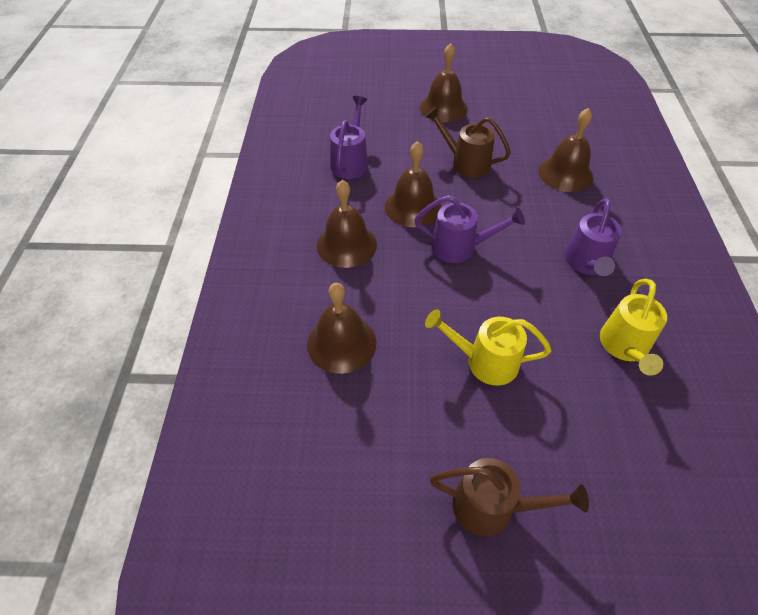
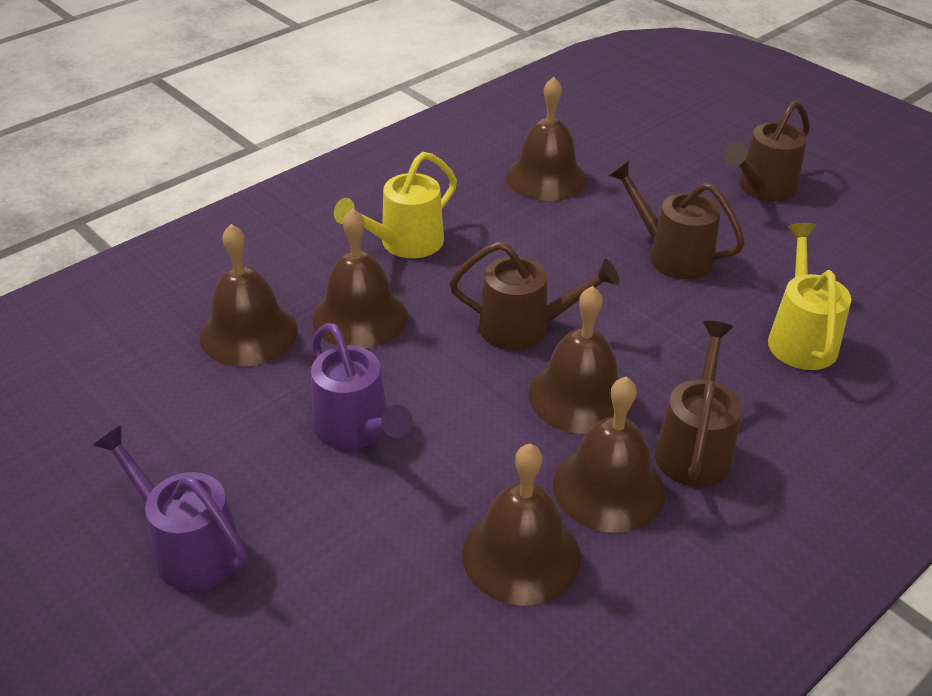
brown bell: 5 -> 6
brown watering can: 2 -> 4
purple watering can: 3 -> 2

